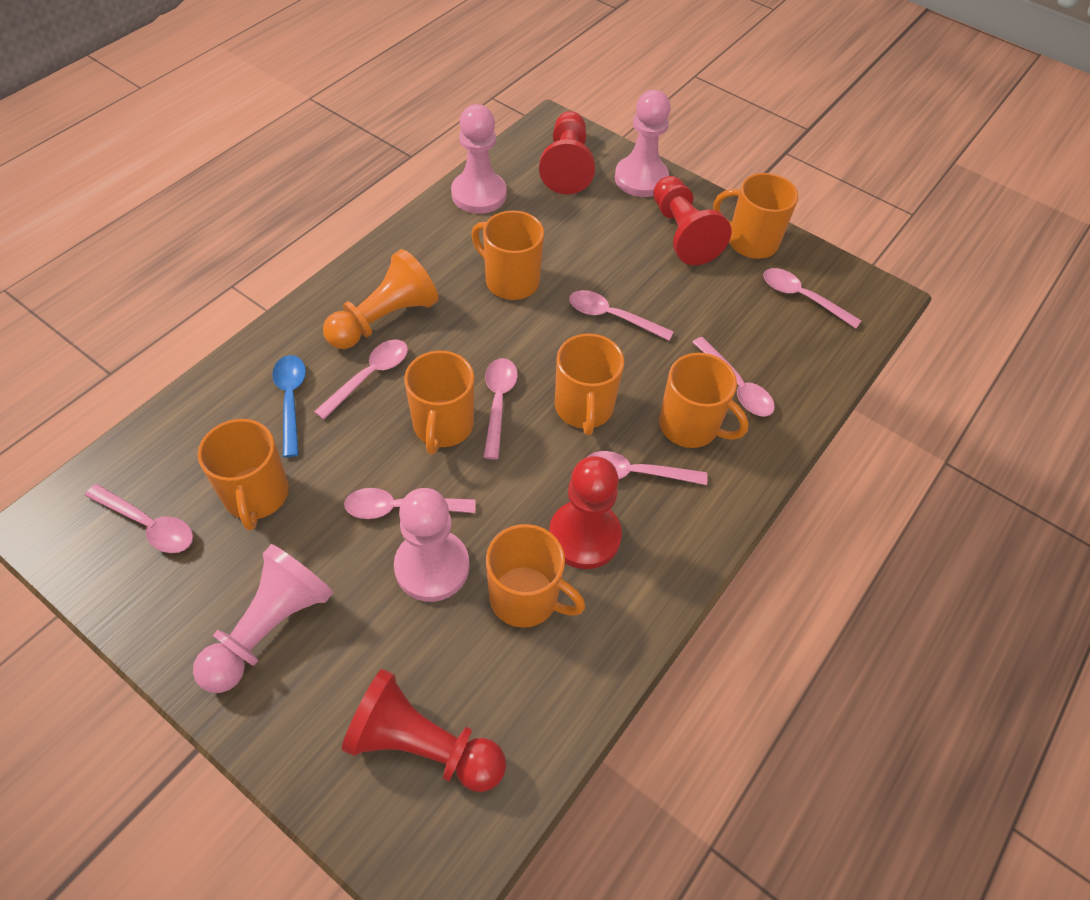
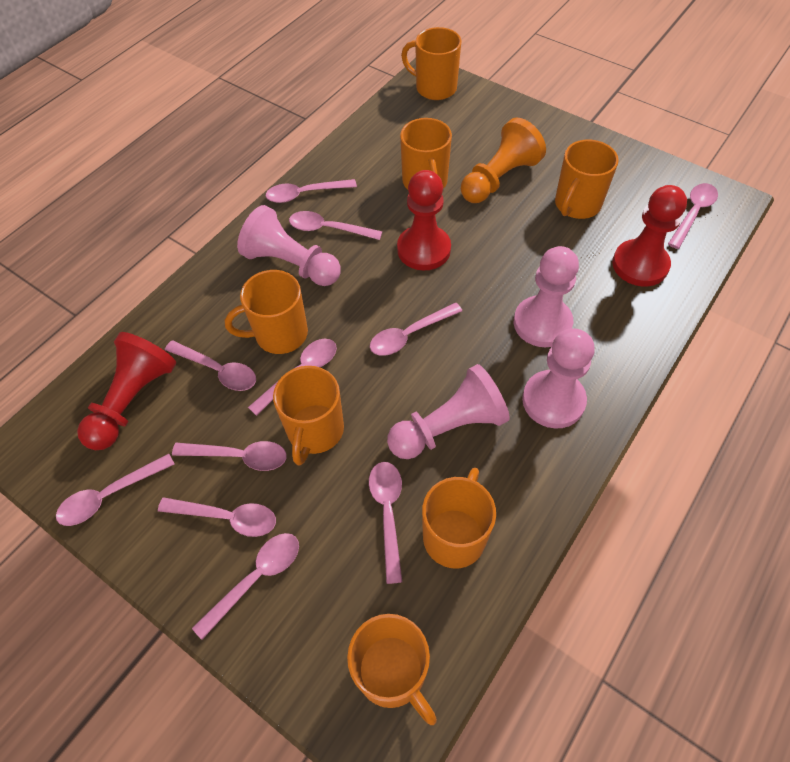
blue spoon: 1 -> 0
pink spoon: 8 -> 11
red pawn: 4 -> 3

